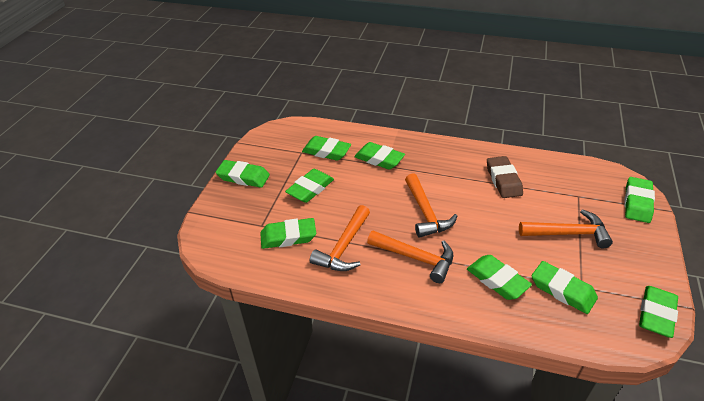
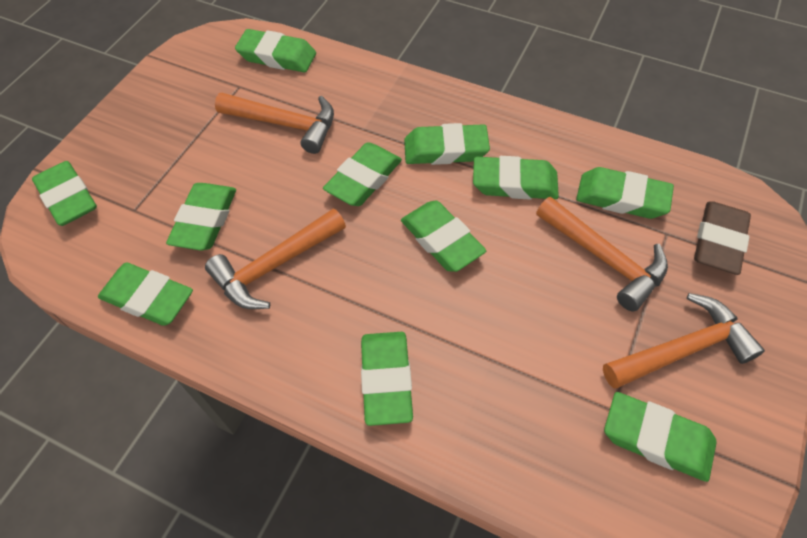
green eraser: 9 -> 11

